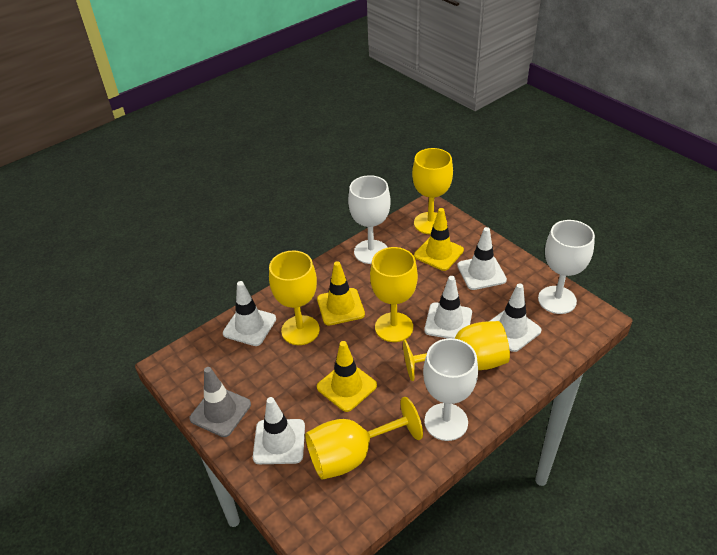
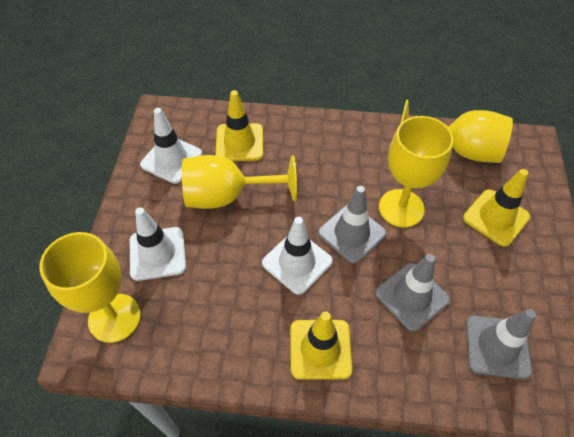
grey traffic cone: 1 -> 3
white goblet: 3 -> 0
white traffic cone: 5 -> 3
yellow goblet: 5 -> 4

